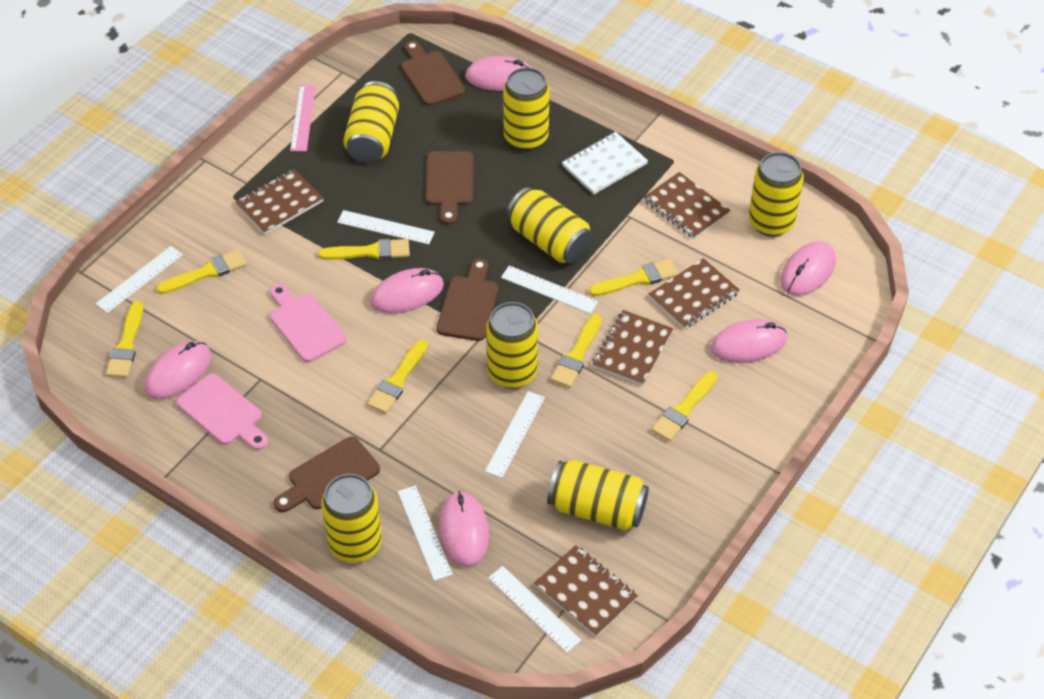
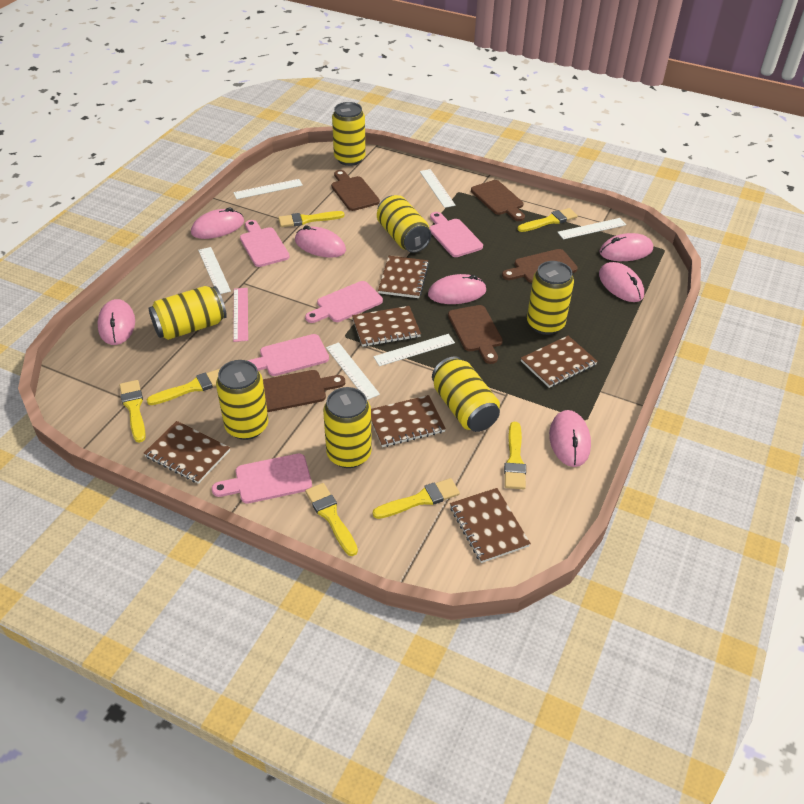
brown cutting board: 4 -> 5
brown notebook: 5 -> 6
pink cutting board: 2 -> 5
pink mouse: 6 -> 7
white notebook: 1 -> 0

